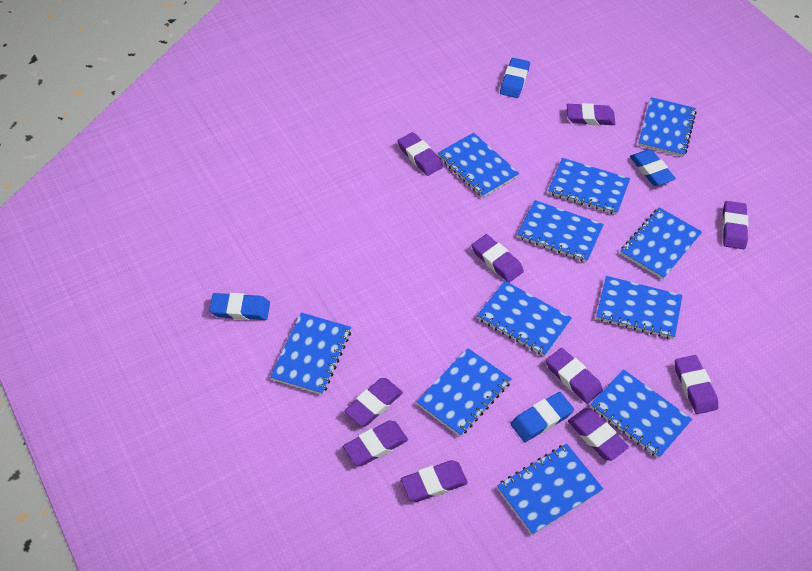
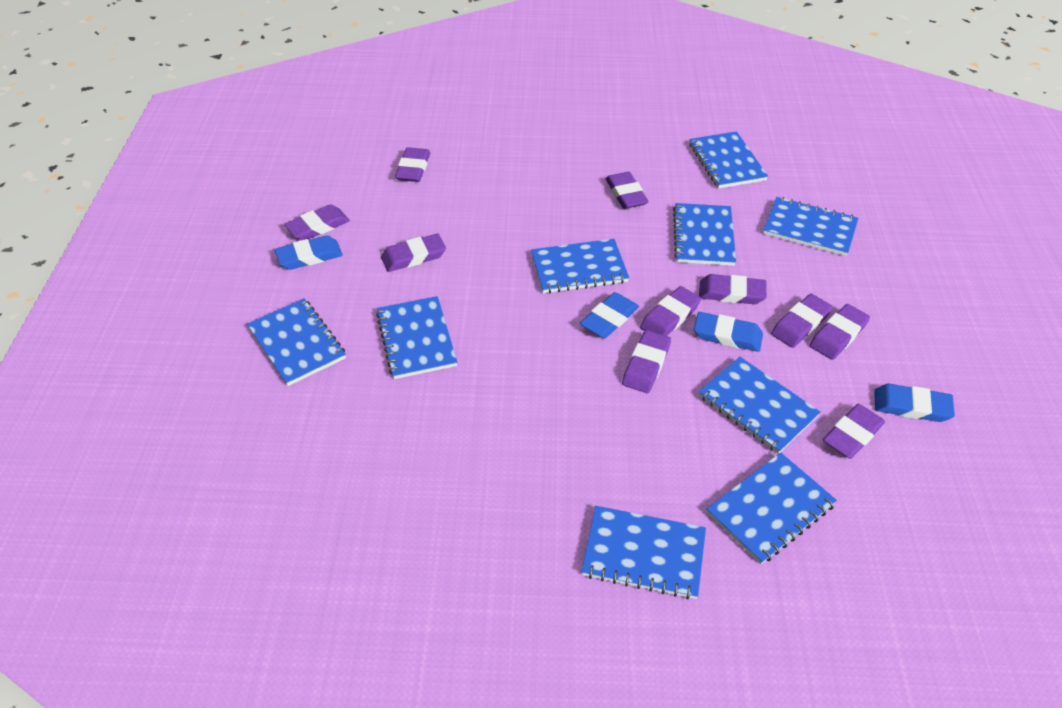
blue notebook: 11 -> 9

